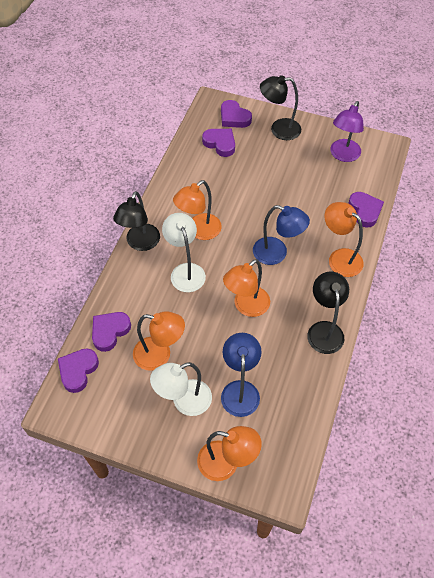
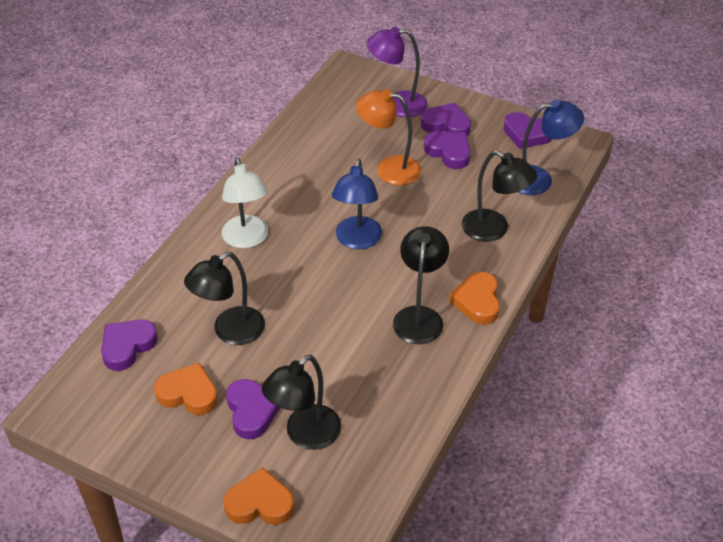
black lamp: 3 -> 4
orange heart: 0 -> 3
orange lamp: 5 -> 1
white lamp: 2 -> 1

